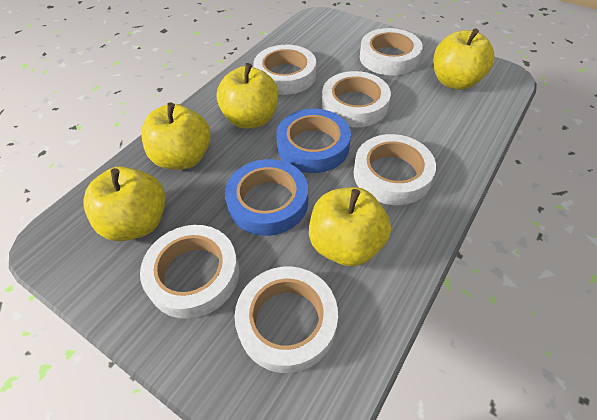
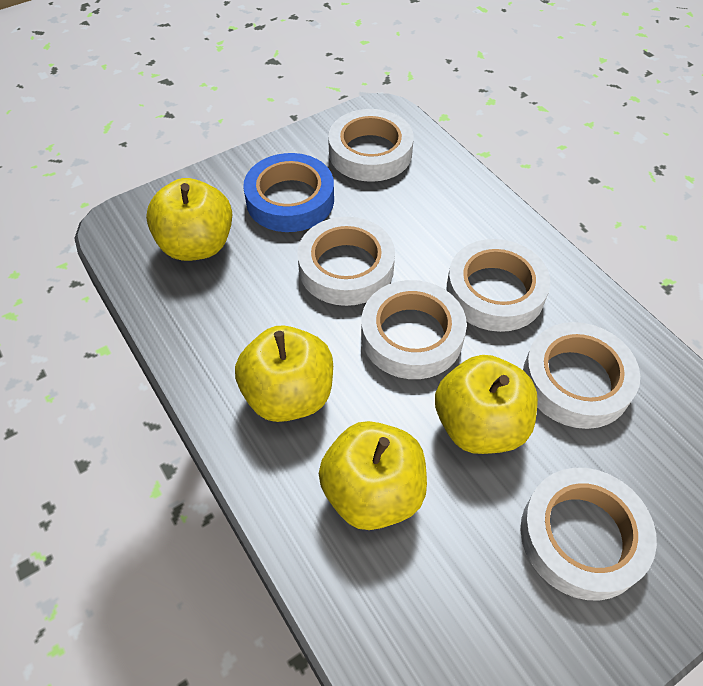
blue tape: 2 -> 1
yellow apple: 5 -> 4

